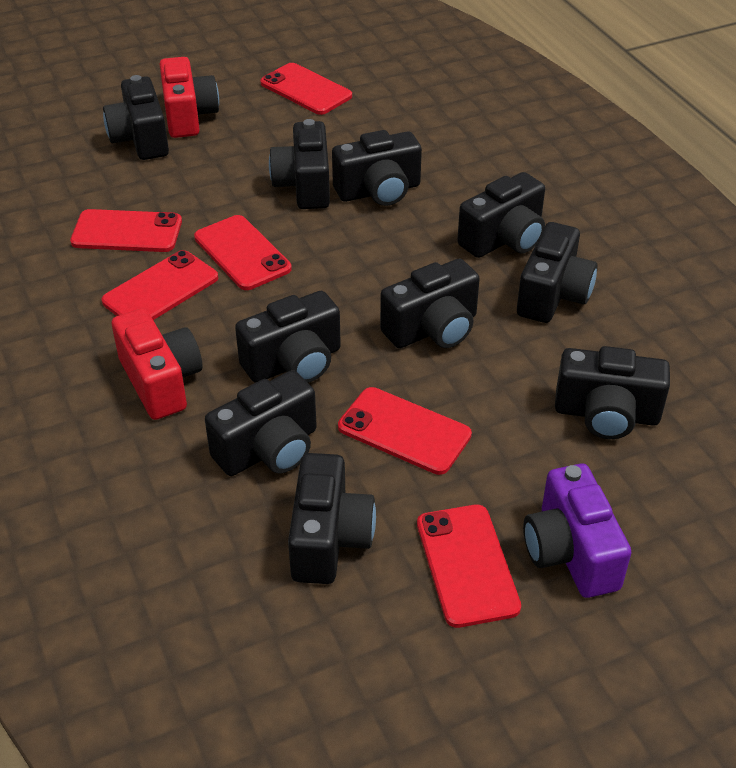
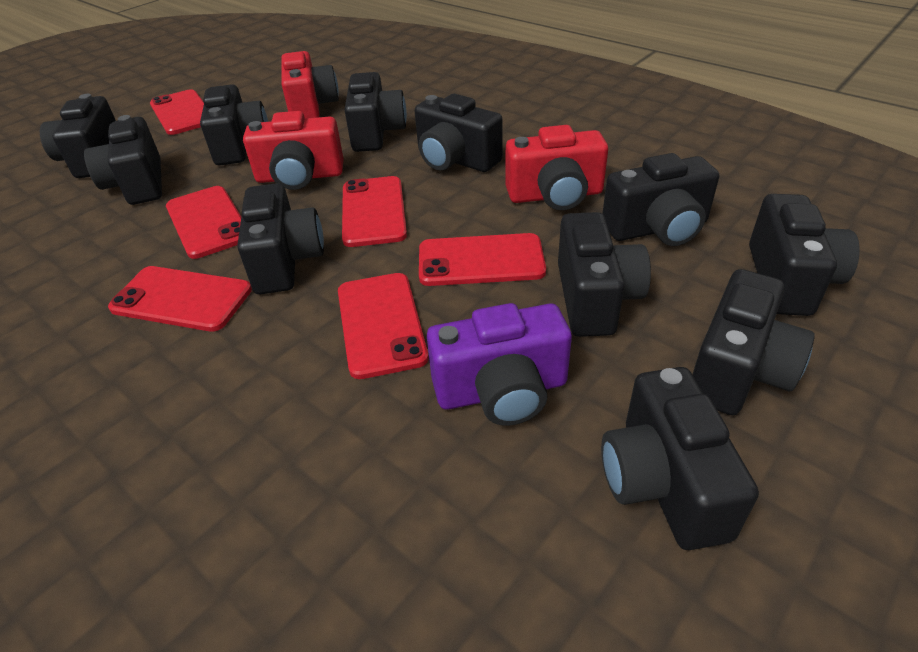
black camera: 10 -> 11
red camera: 2 -> 3

